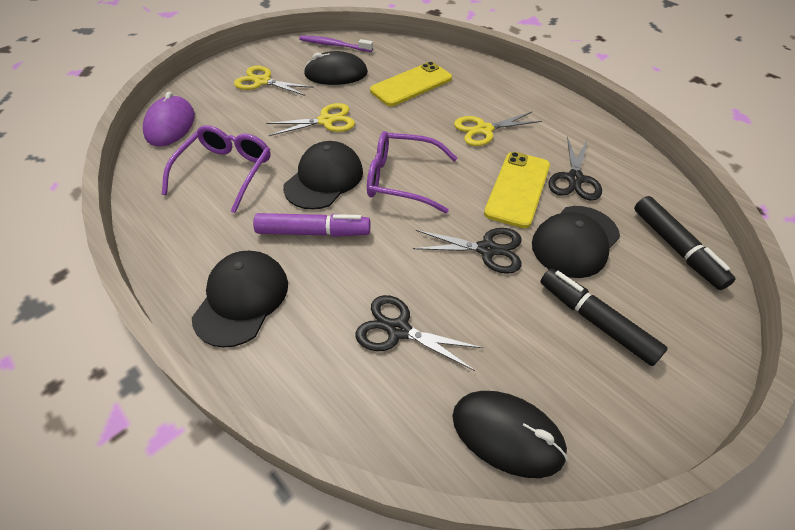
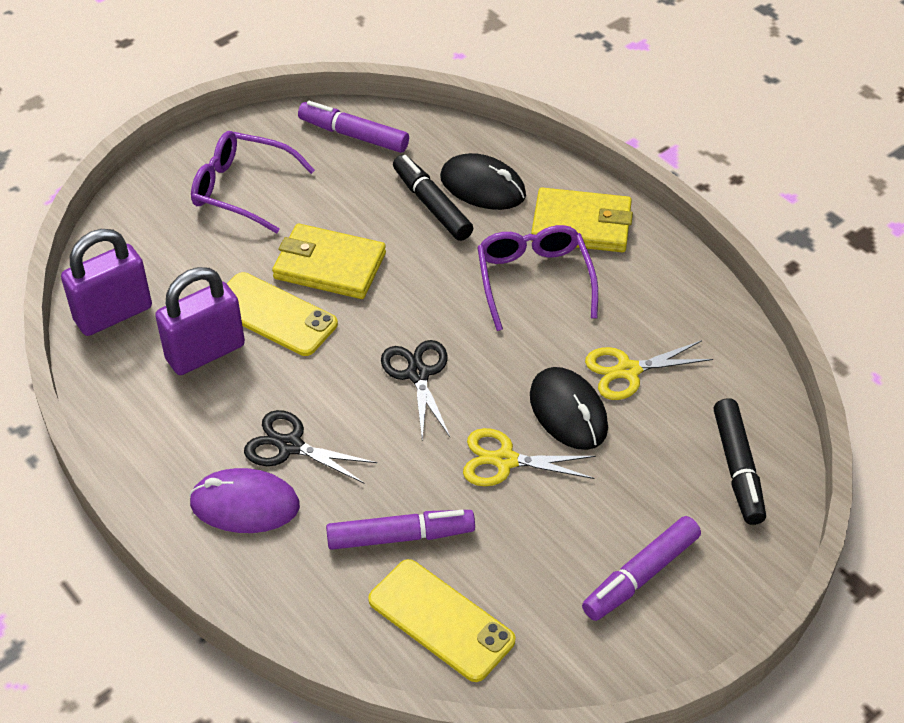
black cap: 3 -> 0
black scissors: 3 -> 2
purple marker: 1 -> 3
purple padlock: 0 -> 2
purple toothbrush: 1 -> 0
yellow scissors: 3 -> 2
yellow wallet: 0 -> 2

